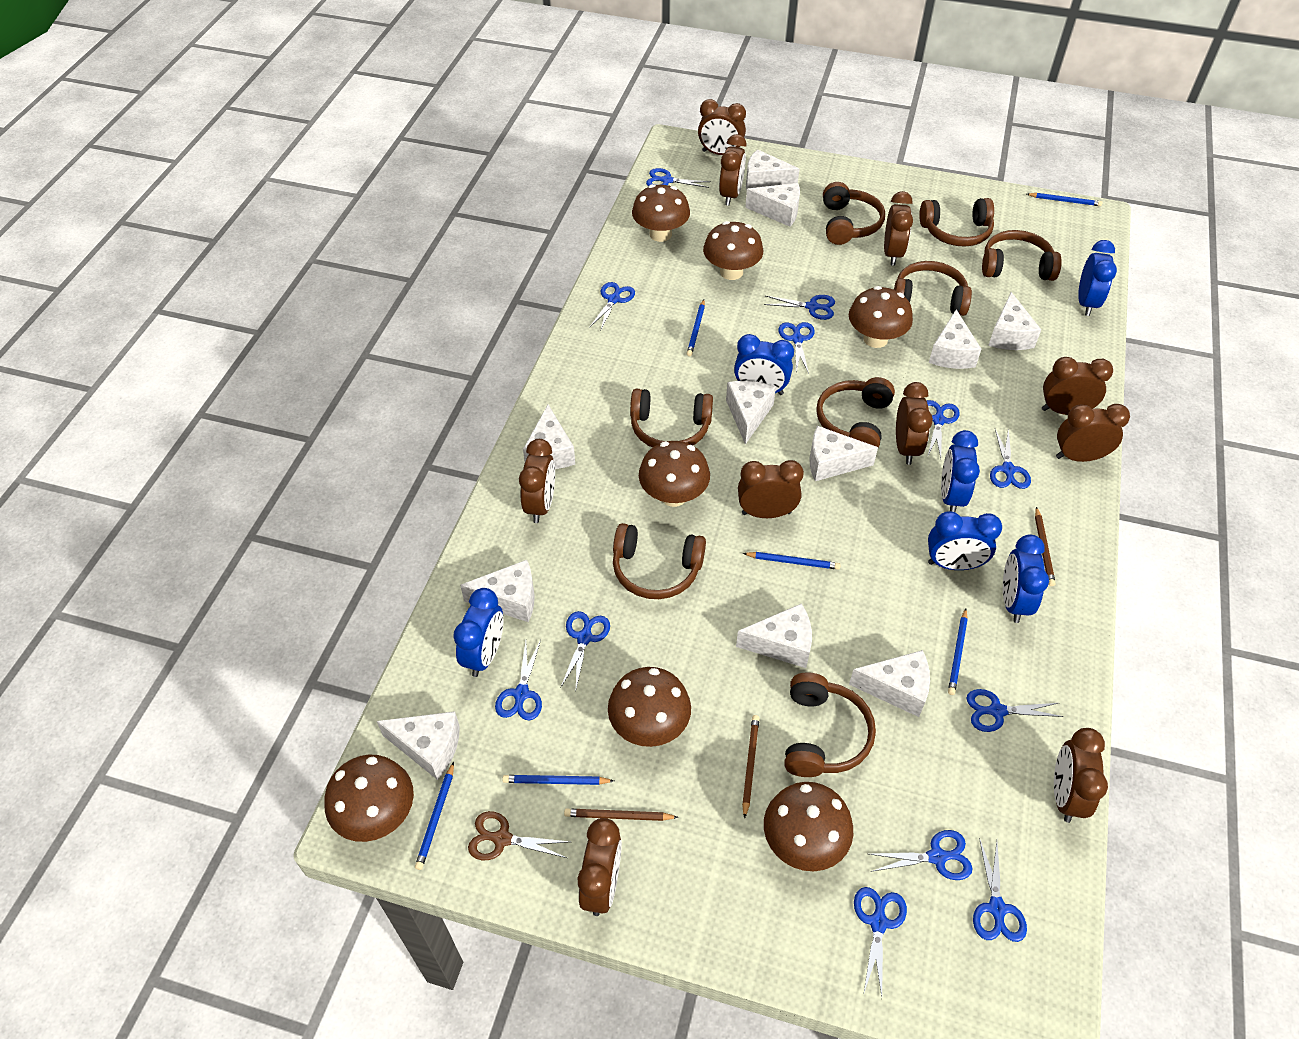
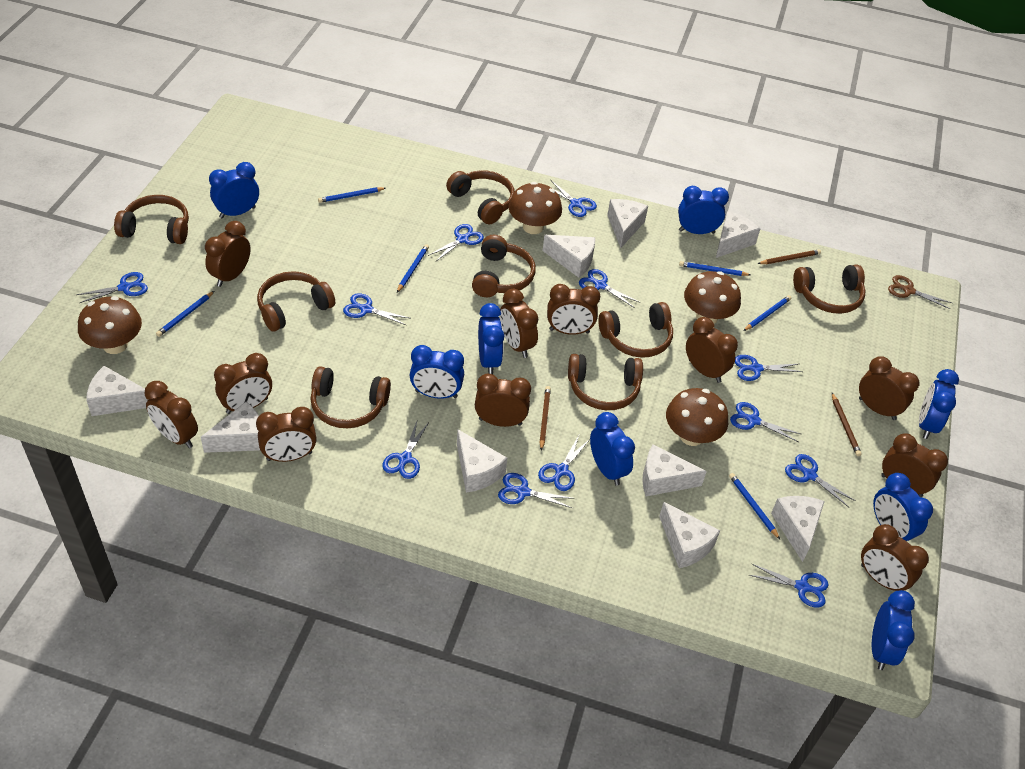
blue clock: 6 -> 8
brown clock: 10 -> 11
brown mushroom: 7 -> 4
white cheese: 11 -> 9

